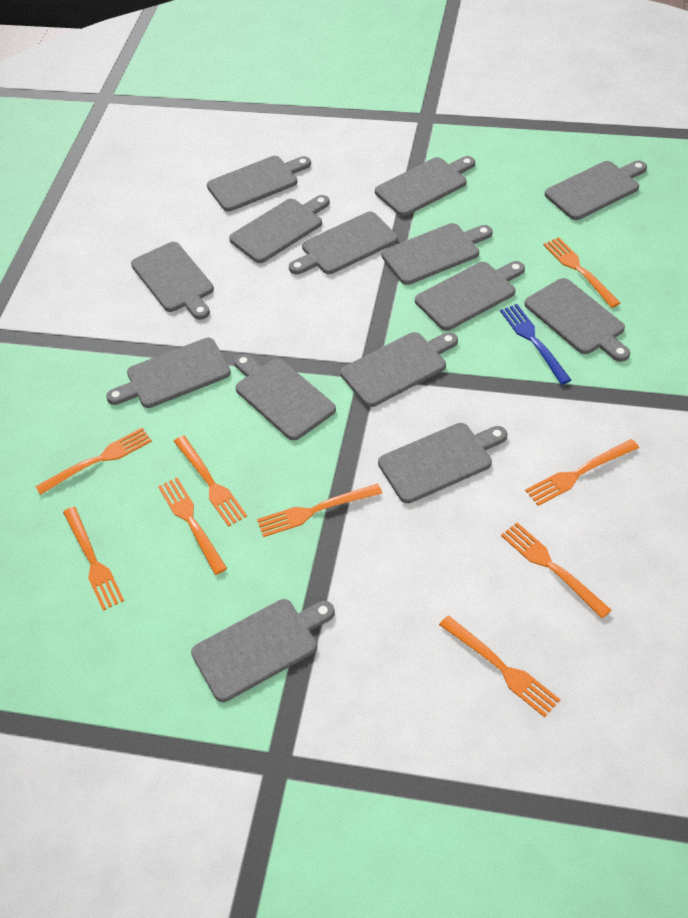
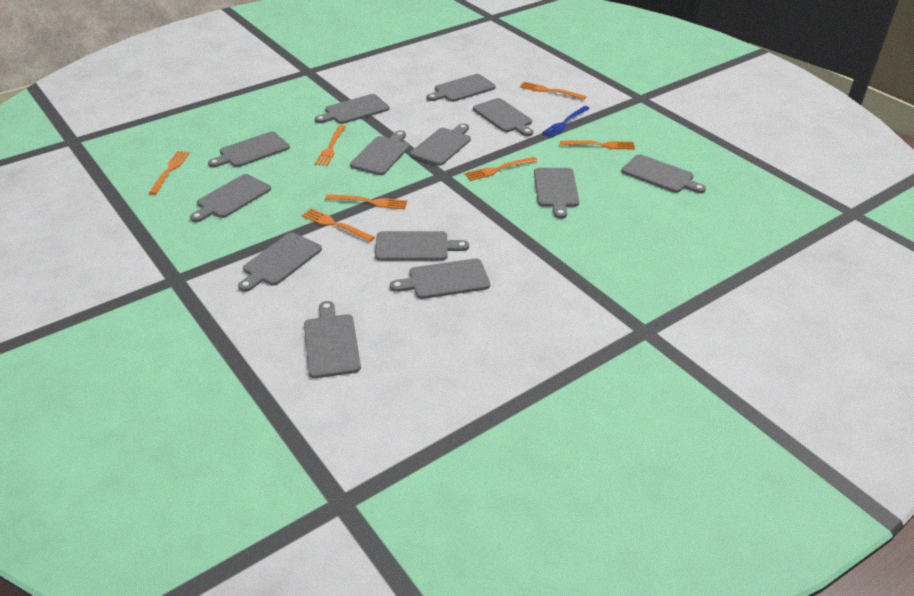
grey cutting board: 14 -> 13
orange fork: 9 -> 7

